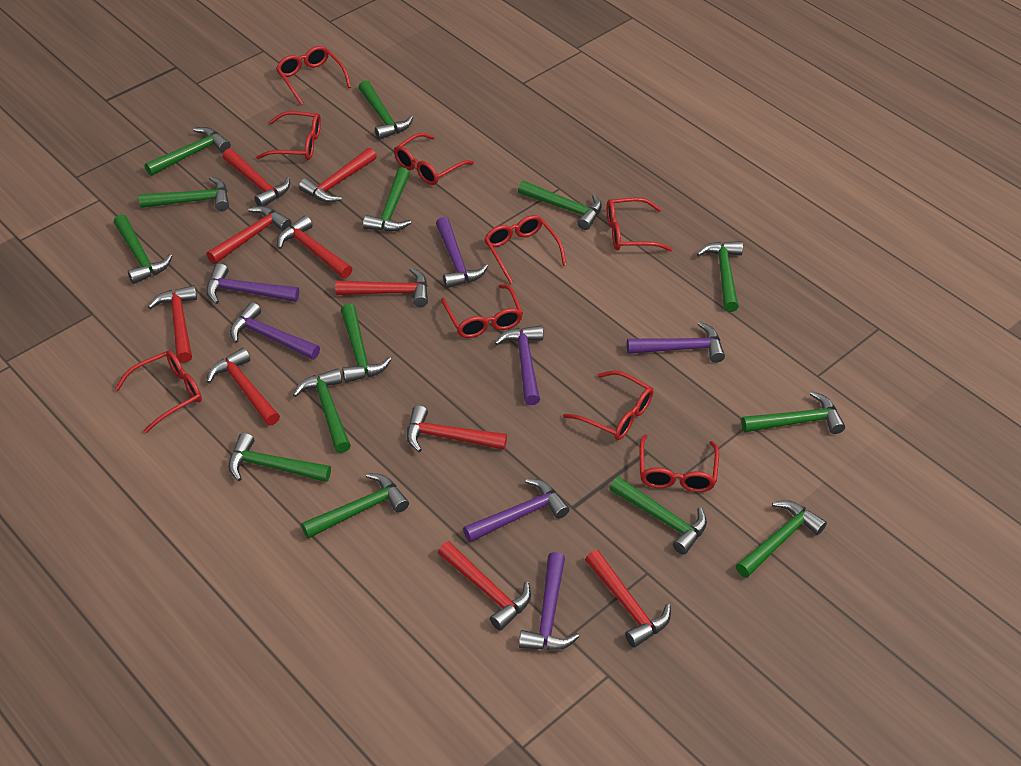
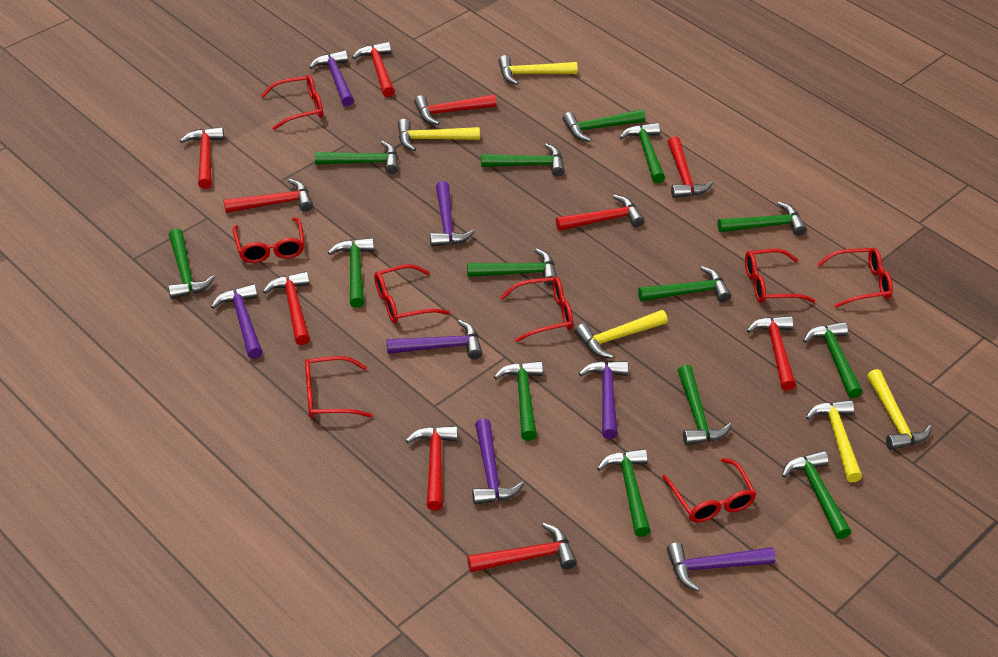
red glasses: 9 -> 8
yellow hammer: 0 -> 5

